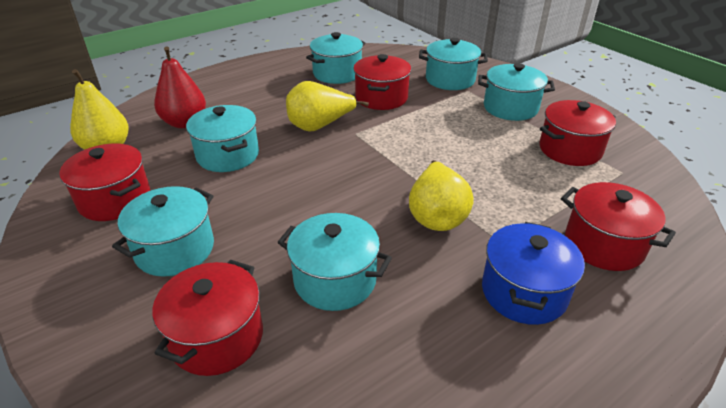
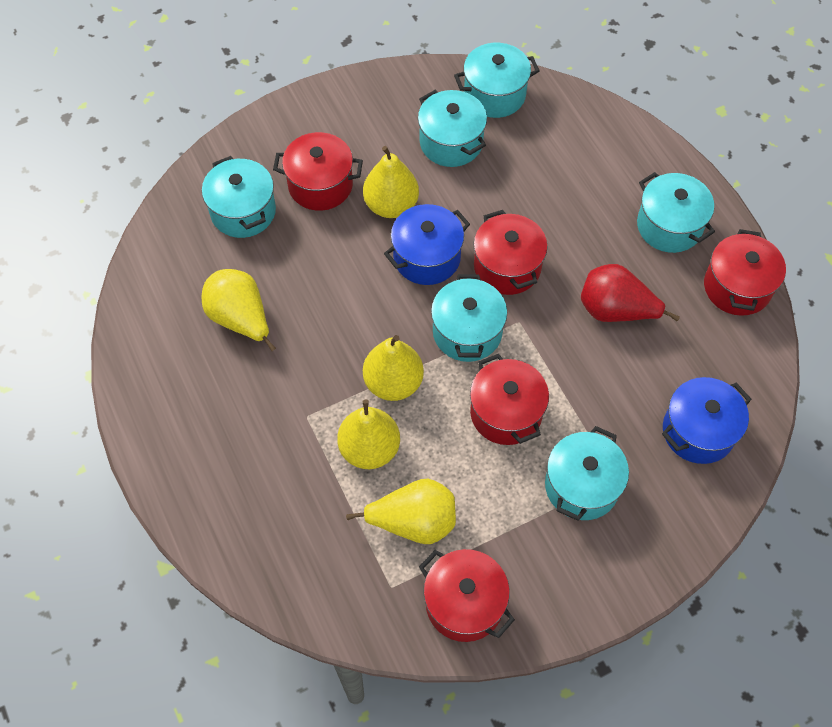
blue pot: 1 -> 2
yellow pear: 3 -> 5

